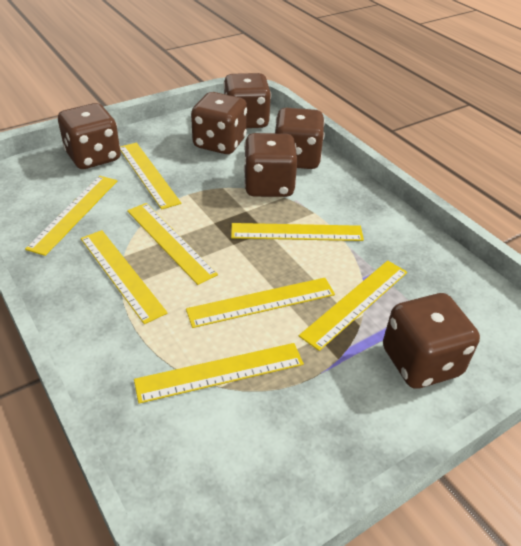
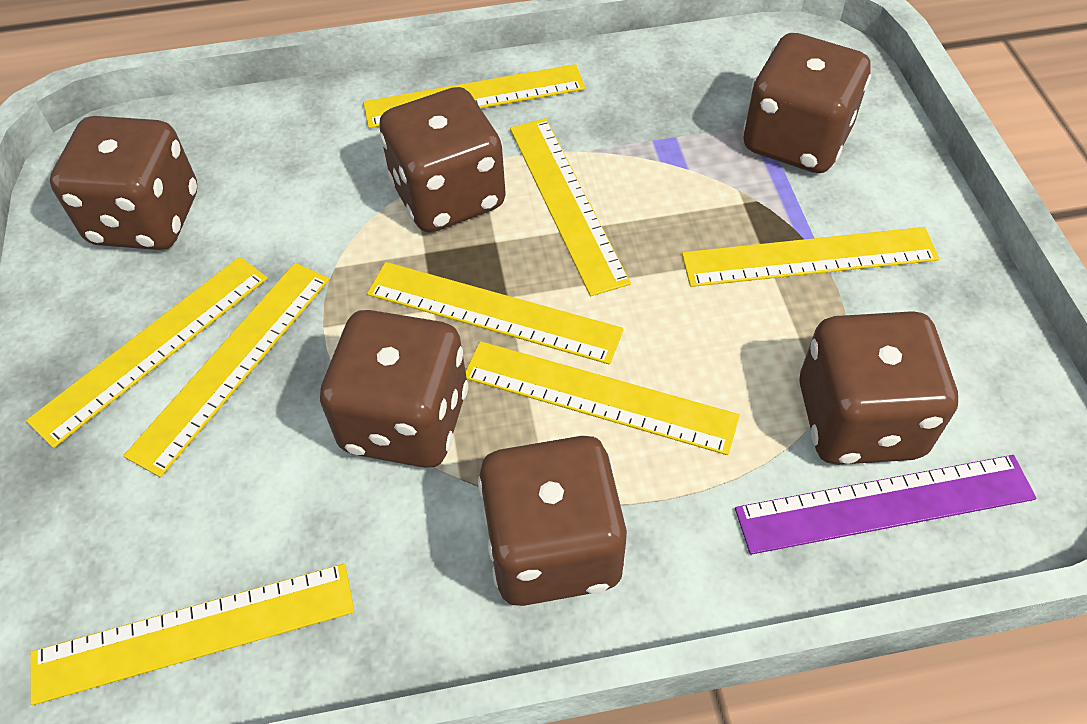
purple ruler: 0 -> 1

